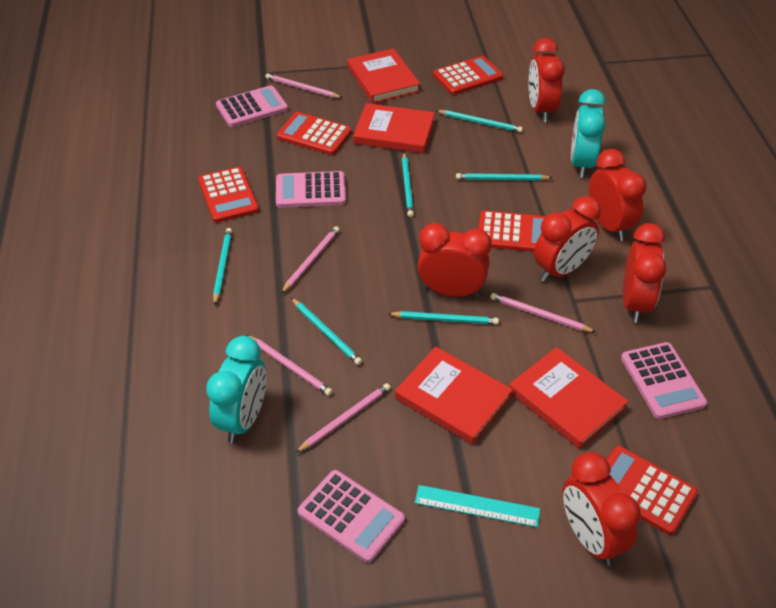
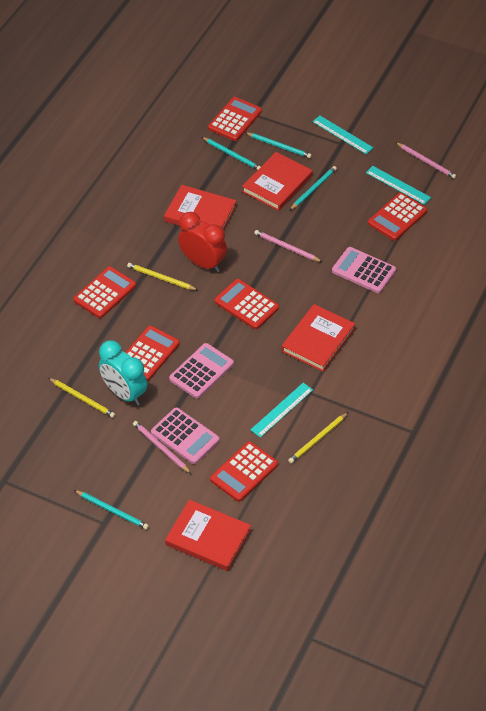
pink calculator: 4 -> 3
pink pencil: 5 -> 3
red calculator: 5 -> 6
red clock: 6 -> 1
turquoise clock: 2 -> 1
turquoise pencil: 6 -> 4
turquoise ruler: 1 -> 3
yellow pencil: 0 -> 3

